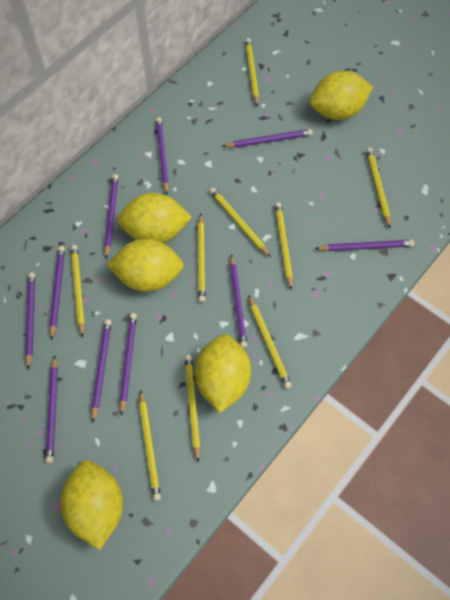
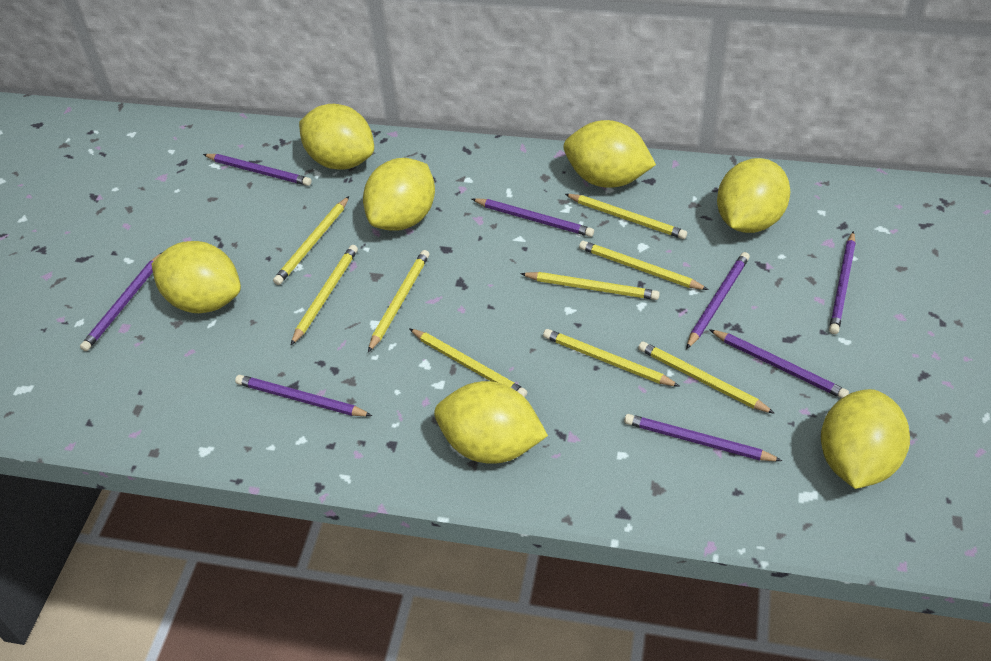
purple pencil: 10 -> 8
yellow lemon: 5 -> 7

